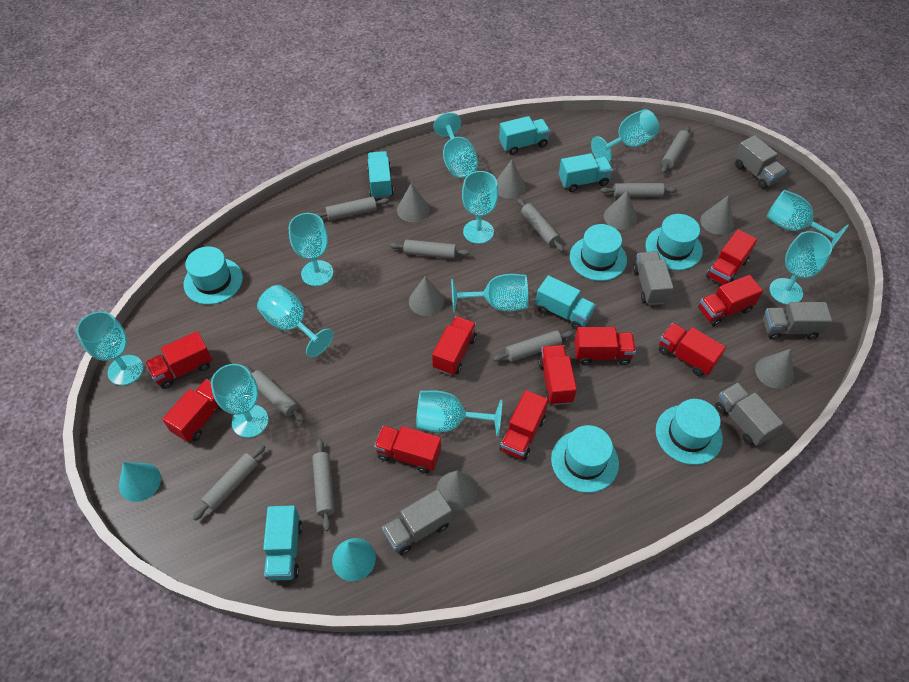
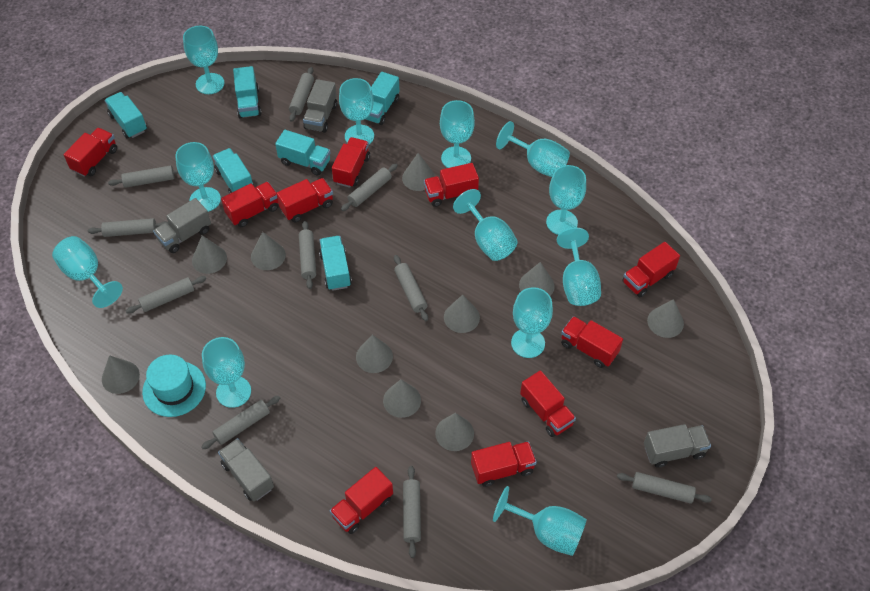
grey cone: 7 -> 10
grey rolling pin: 9 -> 10
grey truck: 5 -> 4
turquoise cone: 2 -> 0
turquoise goblet: 11 -> 12
turquoise hat: 5 -> 1
turquoise truck: 5 -> 6

